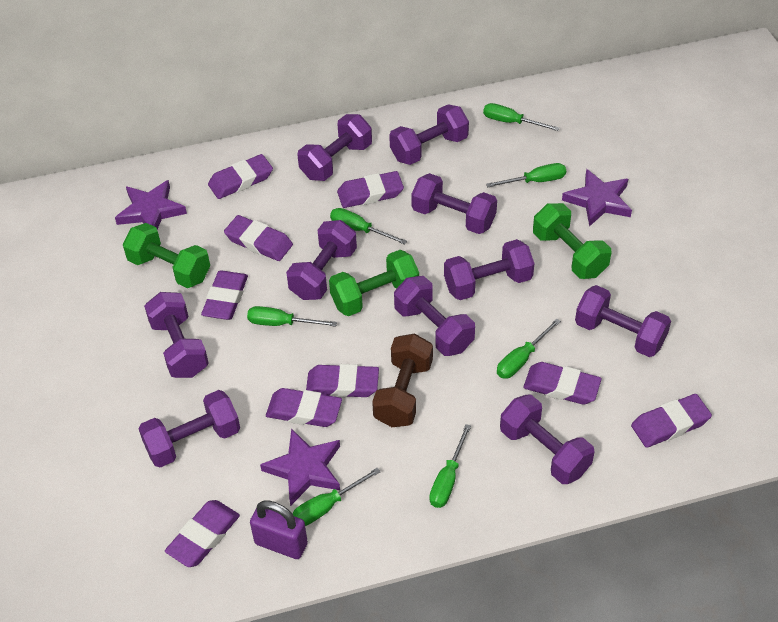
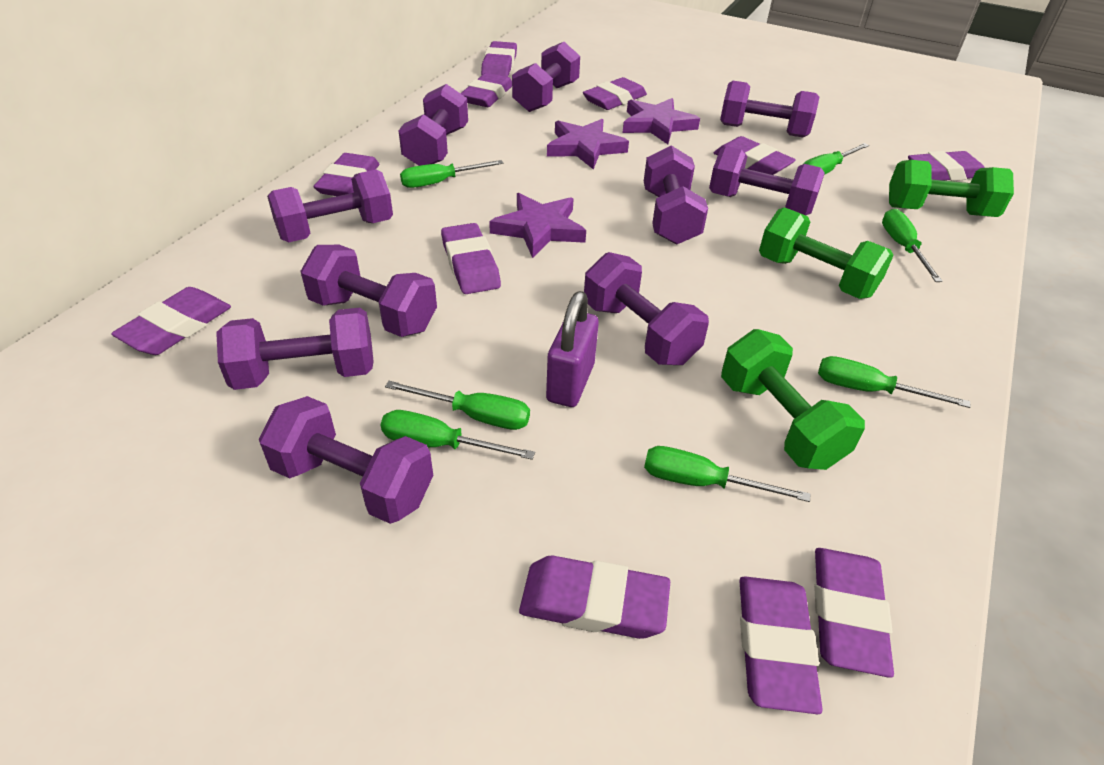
brown dumbbell: 1 -> 0
purple eraser: 9 -> 11

